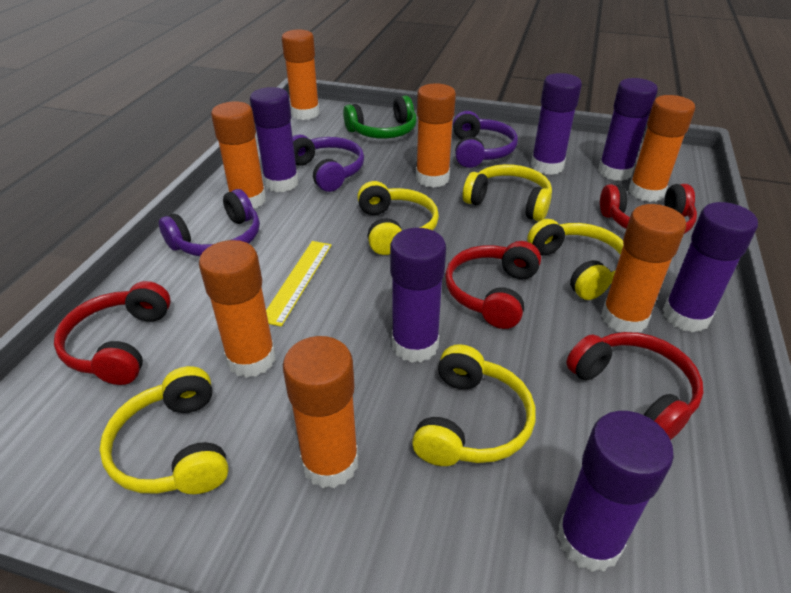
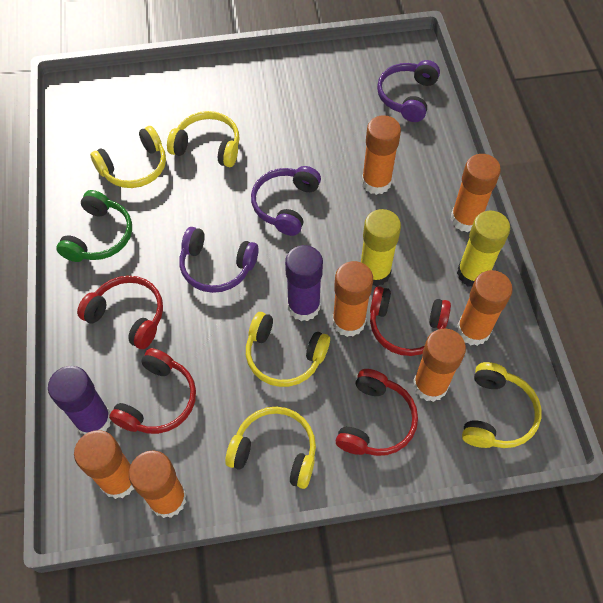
purple glue stick: 6 -> 2
yellow glue stick: 0 -> 2
yellow ruler: 1 -> 0

